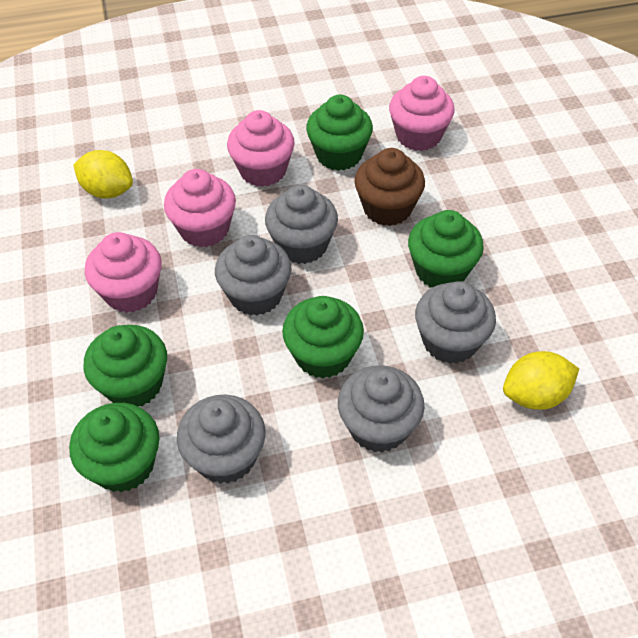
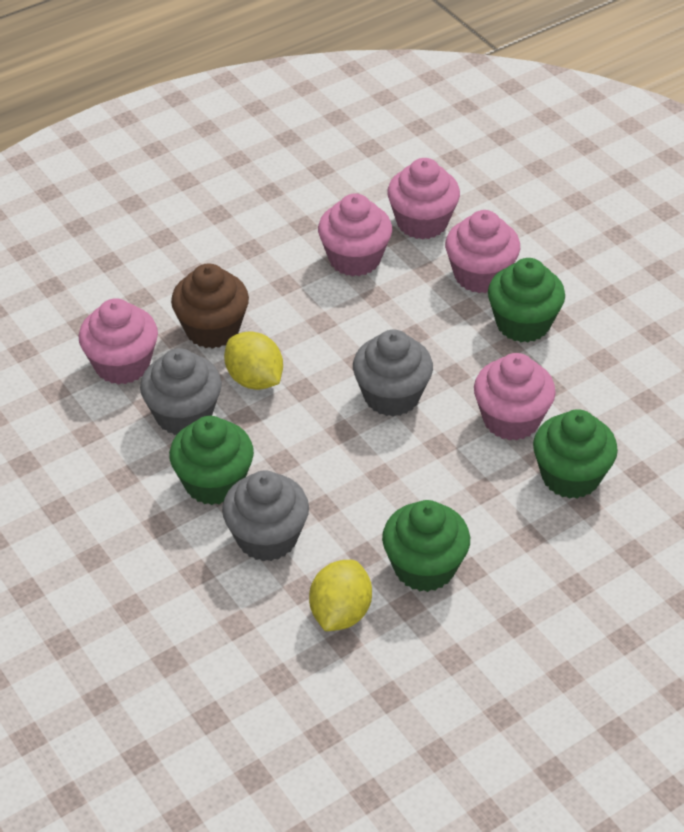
green cupcake: 5 -> 4
grey cupcake: 5 -> 3
pink cupcake: 4 -> 5

